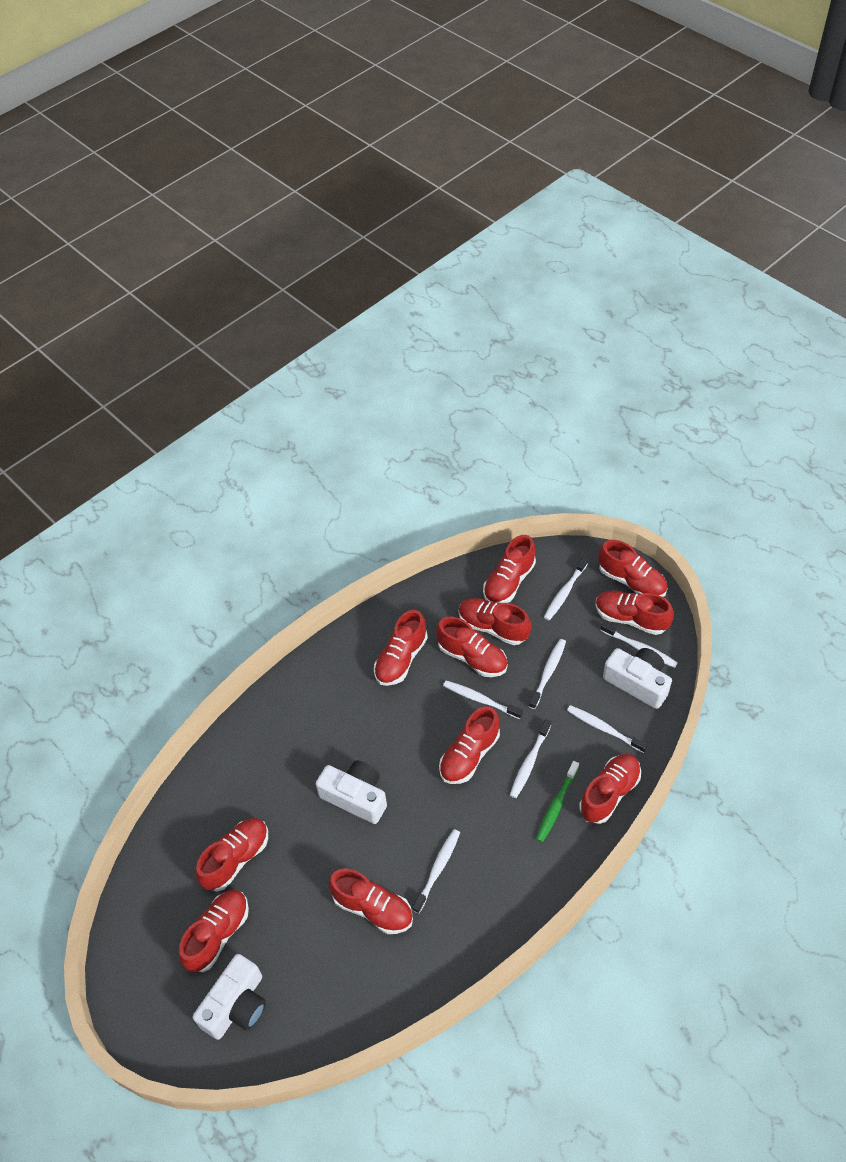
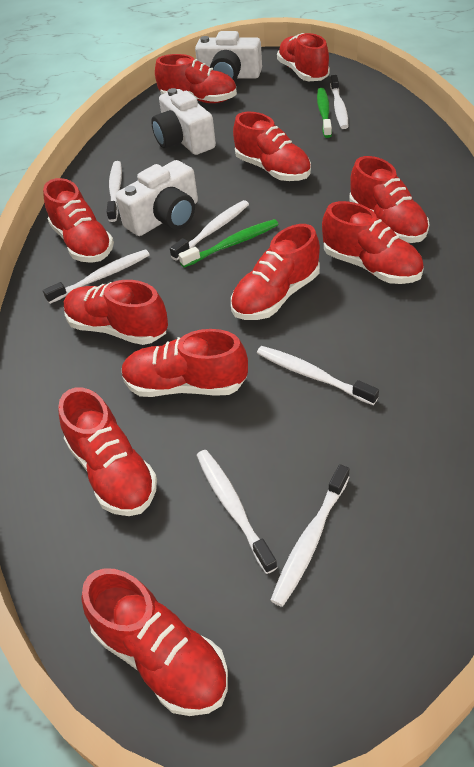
green toothbrush: 1 -> 2

